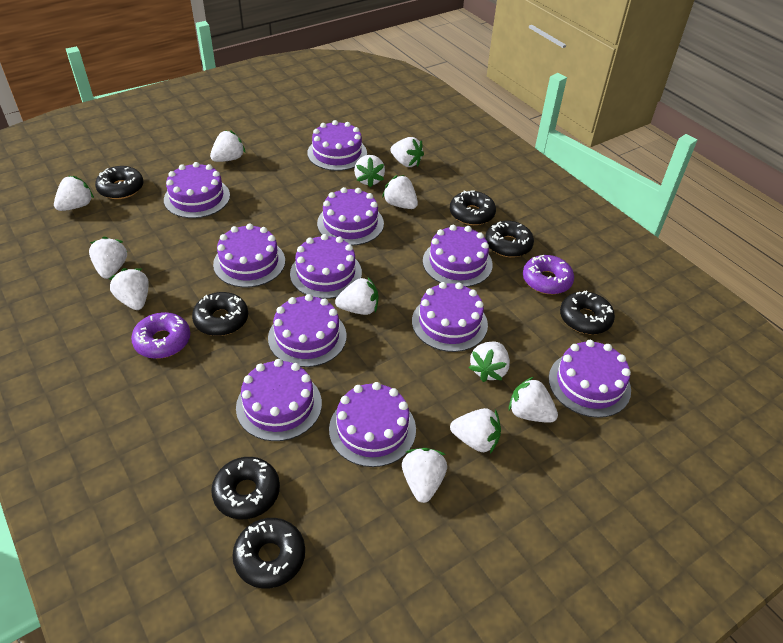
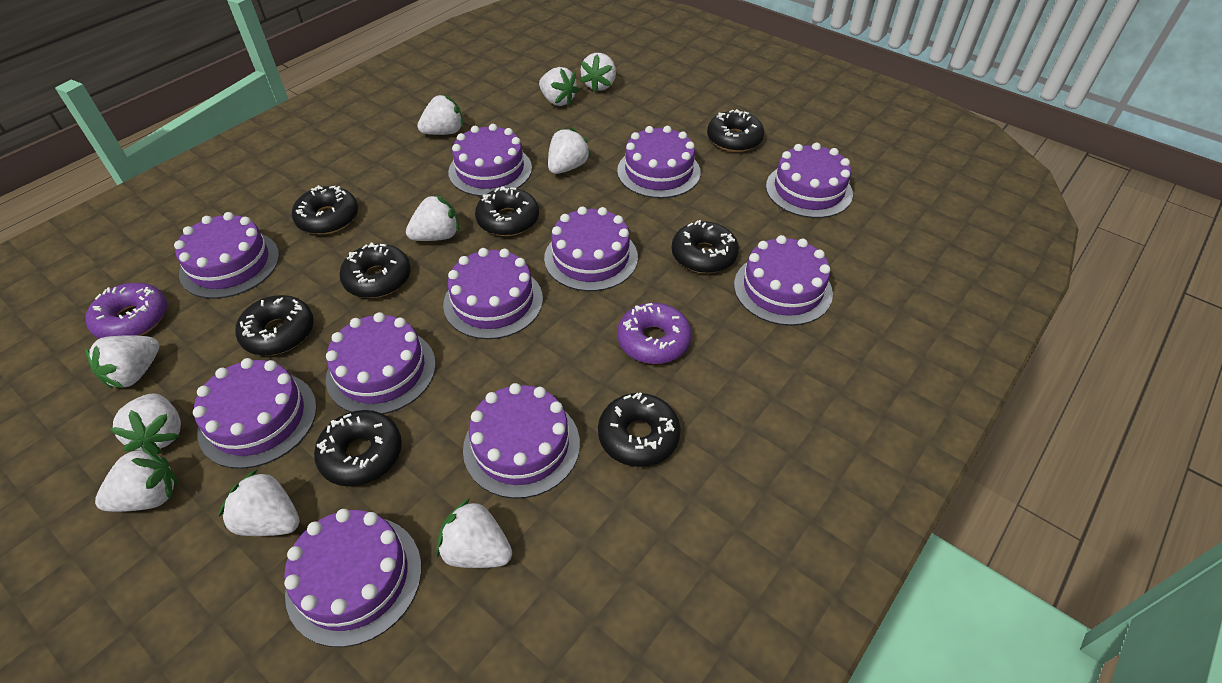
black donut: 7 -> 8
white strawberry: 12 -> 10

